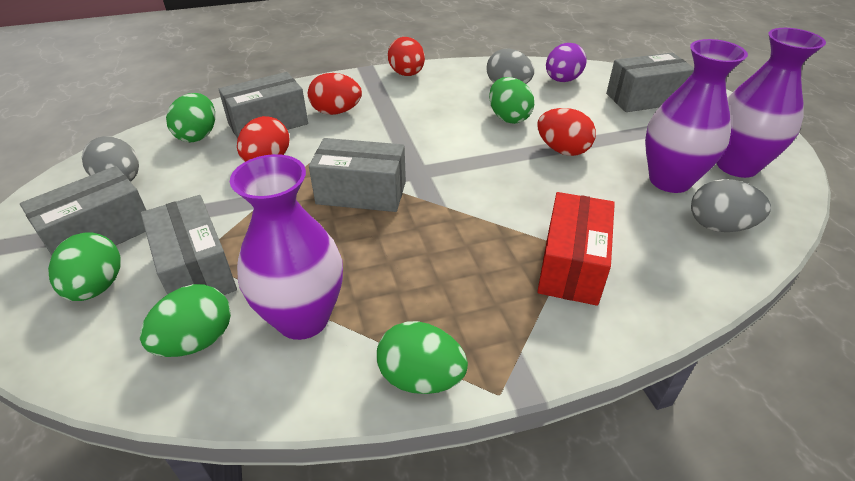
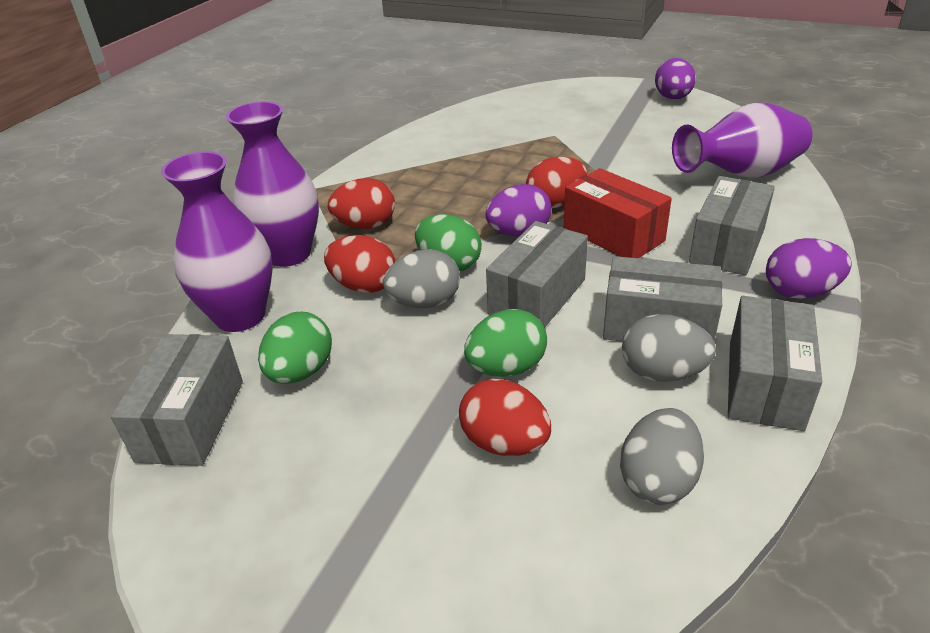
green egg: 5 -> 3
purple egg: 1 -> 3

